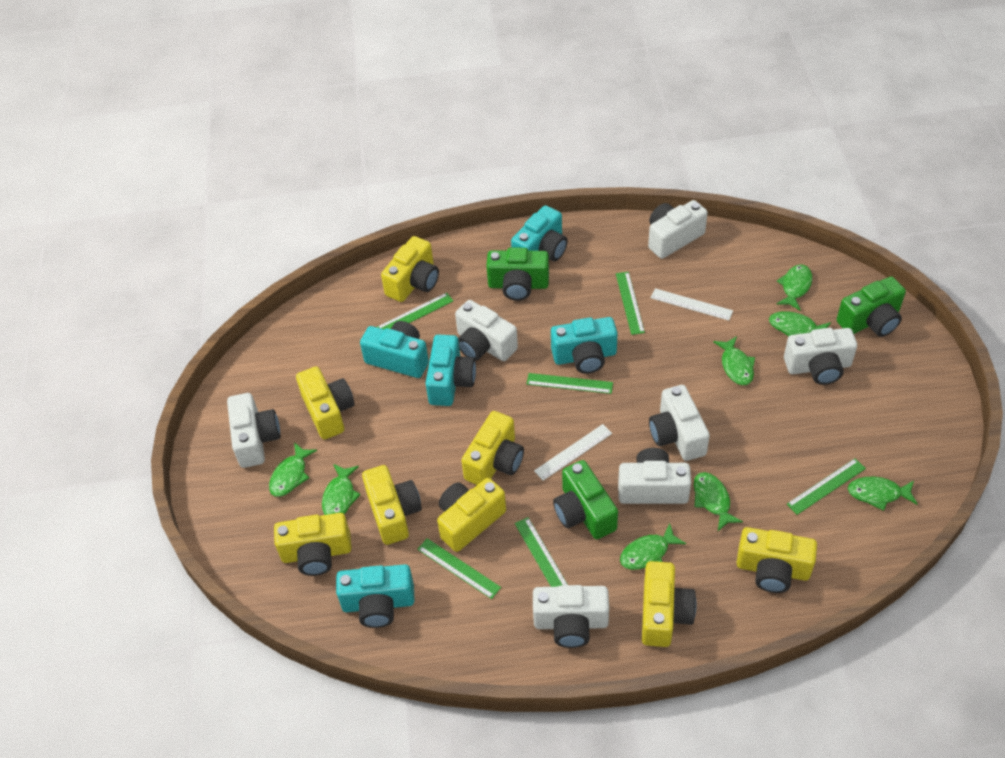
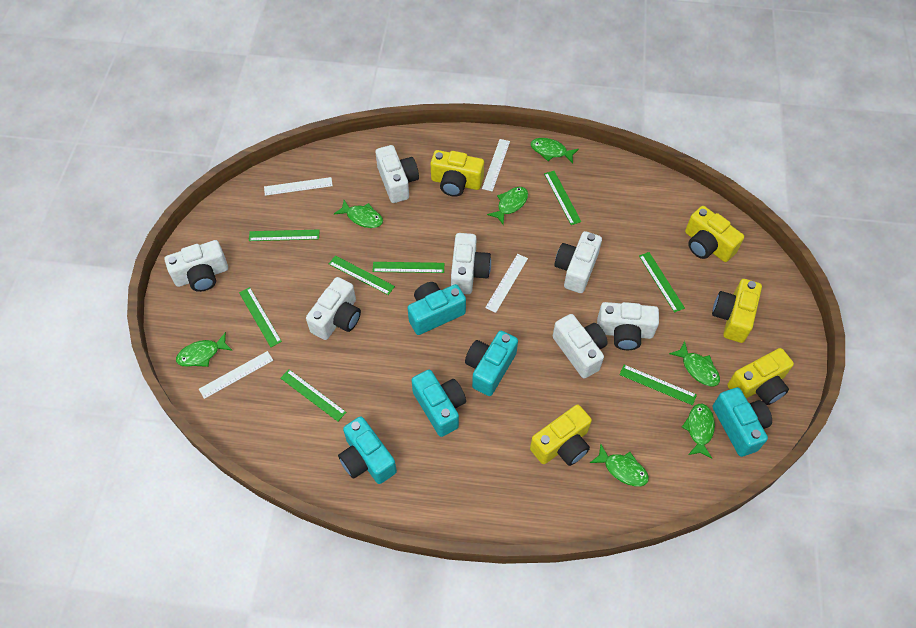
green camera: 3 -> 0
green fish: 8 -> 7
green ruler: 6 -> 8
white ruler: 2 -> 4
yellow camera: 8 -> 5

